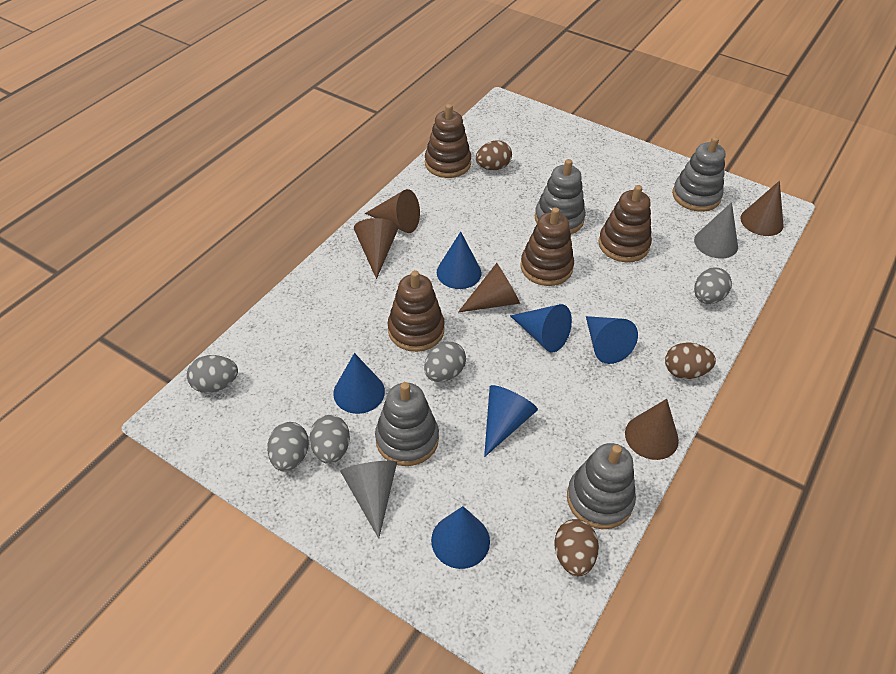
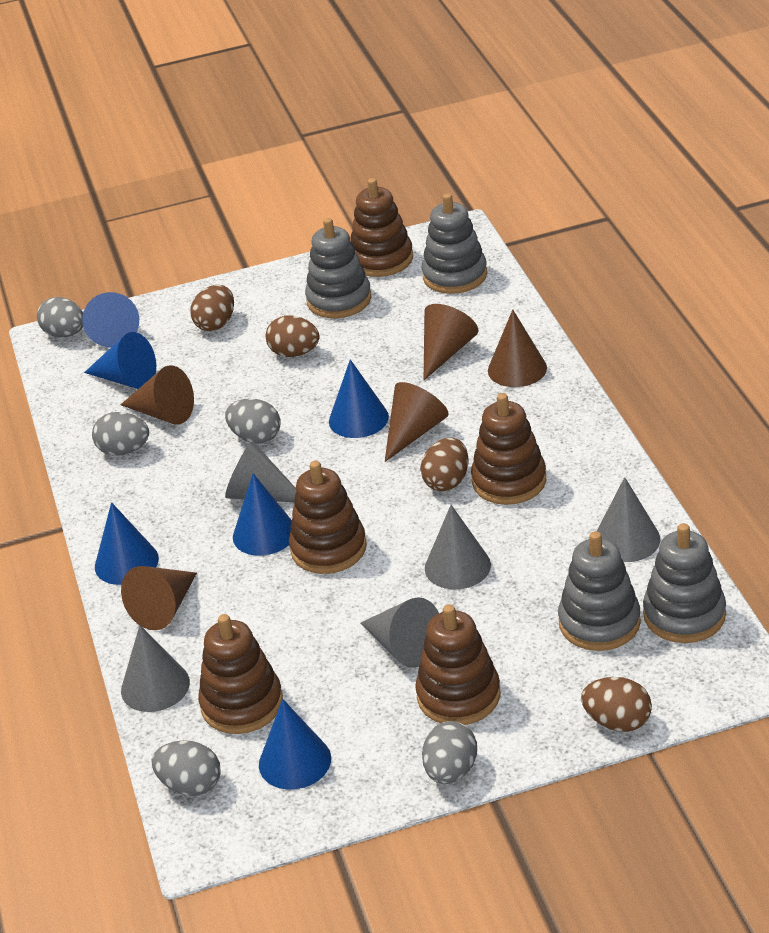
brown egg: 3 -> 4
brown stacking toy: 4 -> 5
grey cone: 2 -> 5

